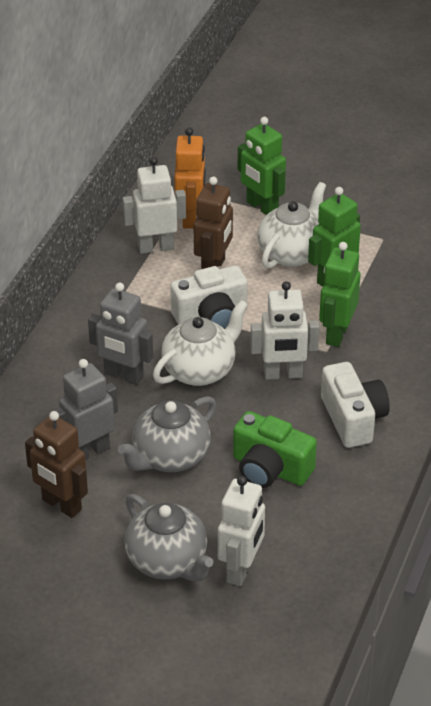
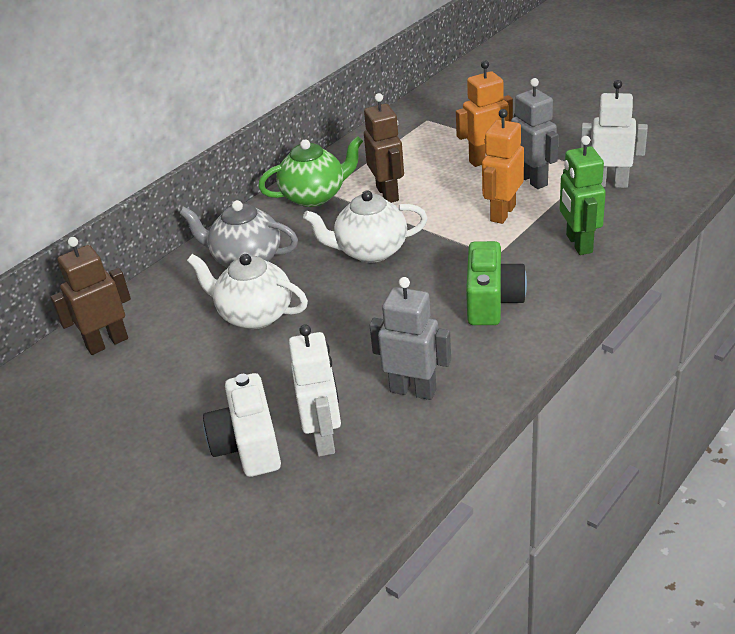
green robot: 3 -> 1
green teapot: 0 -> 1
grey teapot: 2 -> 1
orange robot: 1 -> 2
white camera: 2 -> 1
white robot: 3 -> 2

